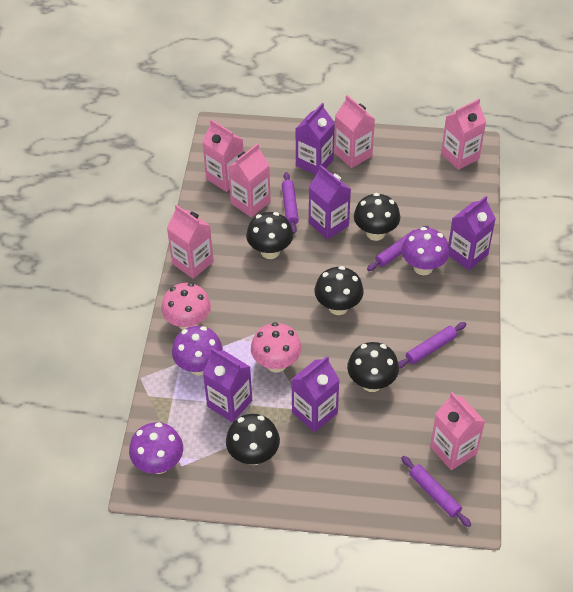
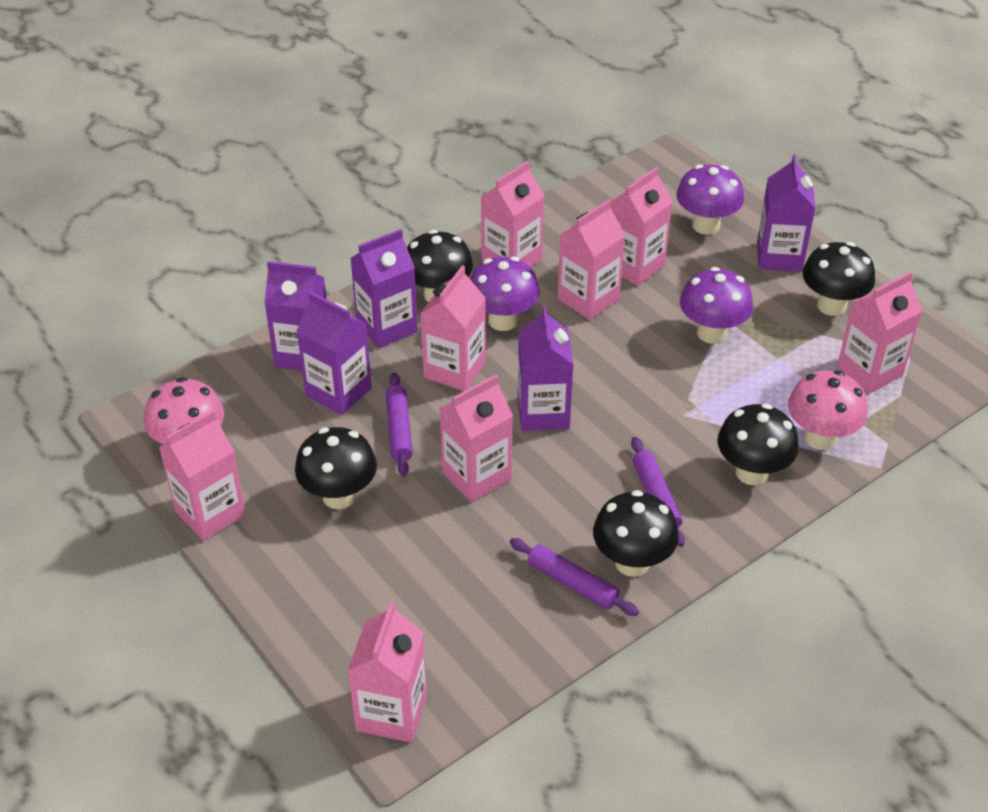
pink carton: 6 -> 8
purple rolling pin: 4 -> 3

